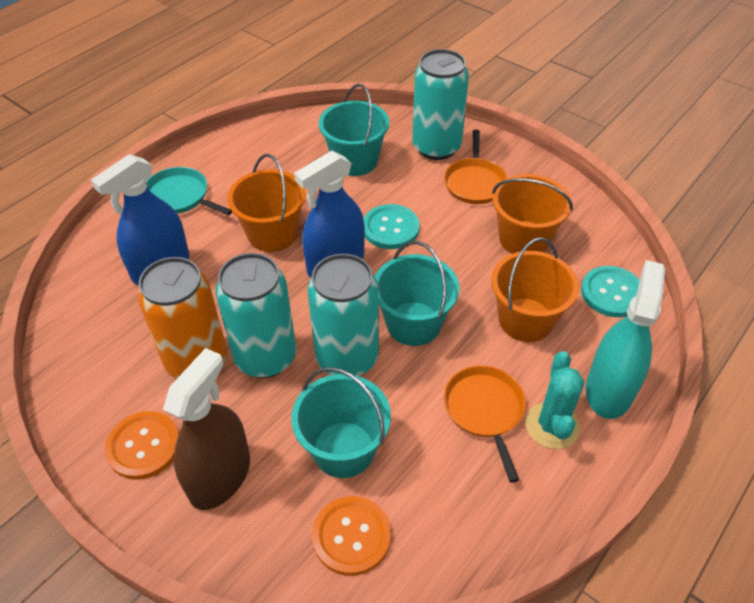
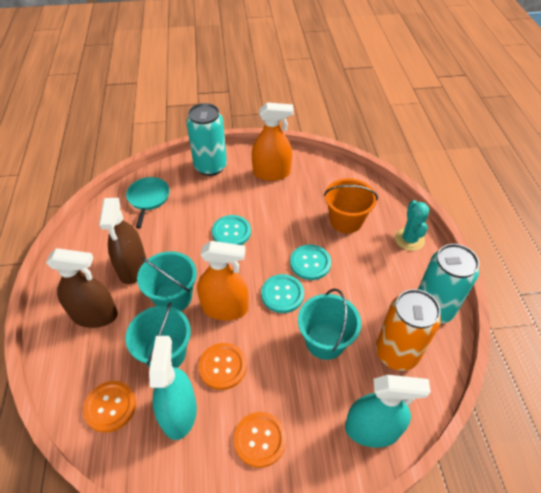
blue spray bottle: 2 -> 0
brown spray bottle: 1 -> 2
orange bucket: 3 -> 1
orange button: 2 -> 3
orange pan: 2 -> 0
orange spray bottle: 0 -> 2
turquoise button: 2 -> 3
turquoise can: 3 -> 2
turquoise spray bottle: 1 -> 2

